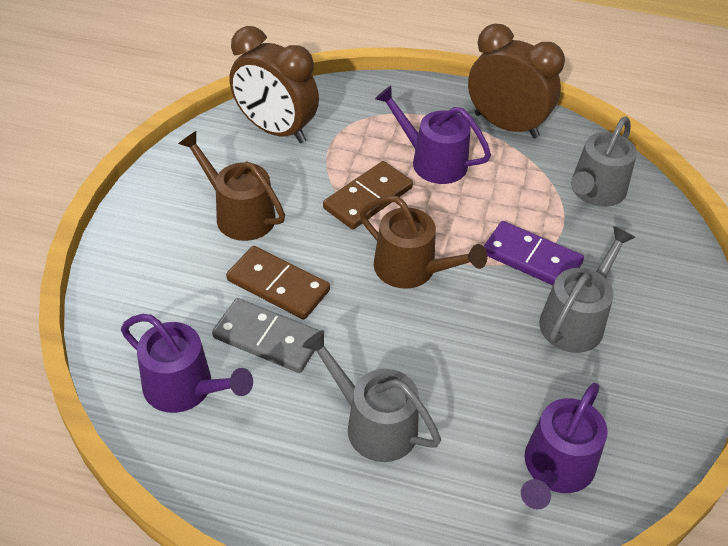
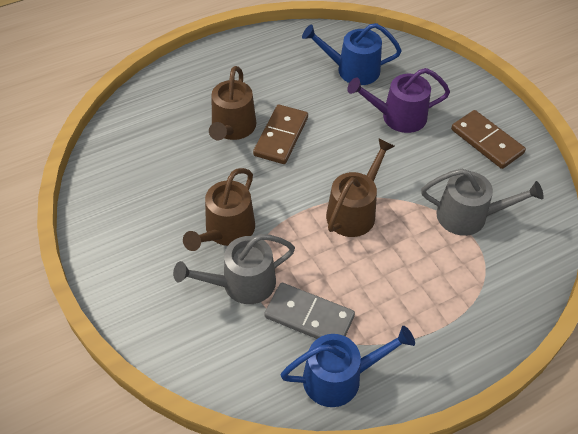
blue watering can: 0 -> 2
brown clock: 2 -> 0
brown watering can: 2 -> 3
grey watering can: 3 -> 2
purple domino: 1 -> 0
purple watering can: 3 -> 1

